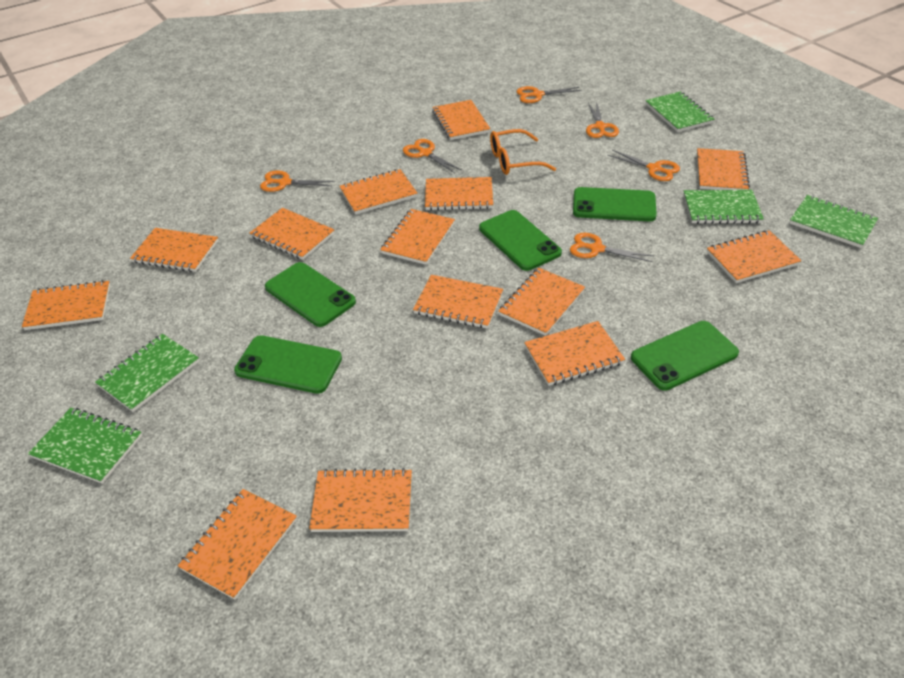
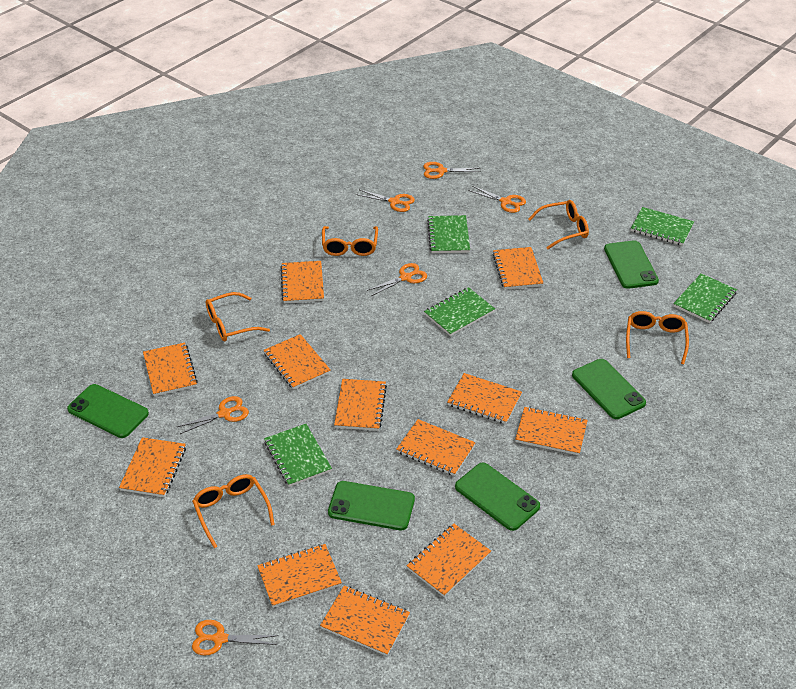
orange glasses: 1 -> 5
orange notebook: 14 -> 12

